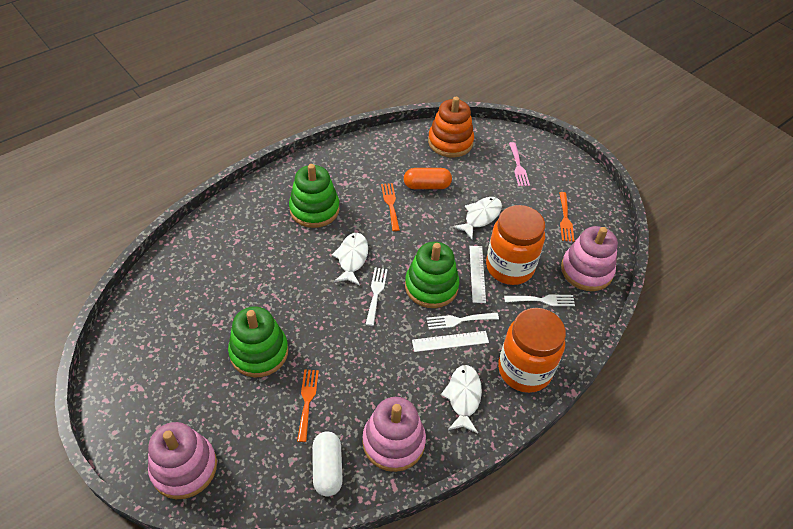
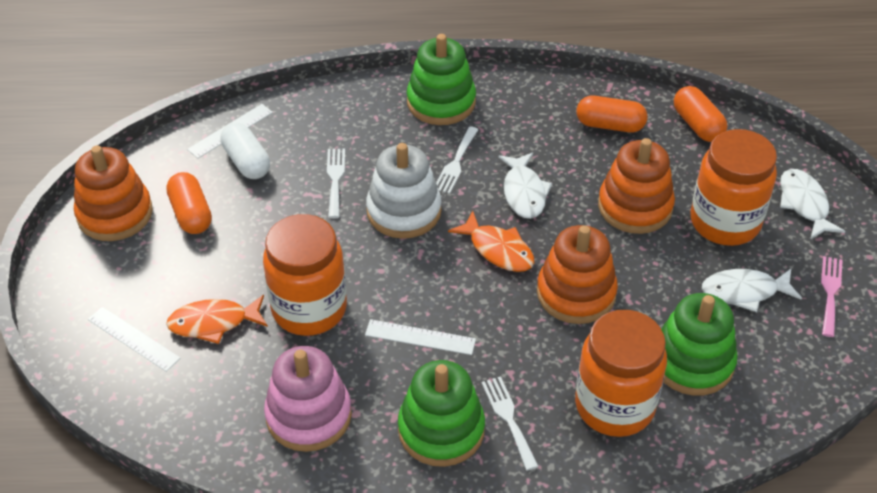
orange capsule: 1 -> 3
orange fish: 0 -> 2
orange fork: 3 -> 0
orange jar: 2 -> 3
orange stacking toy: 1 -> 3
pink stacking toy: 3 -> 1
white ruler: 2 -> 3
white stacking toy: 0 -> 1

